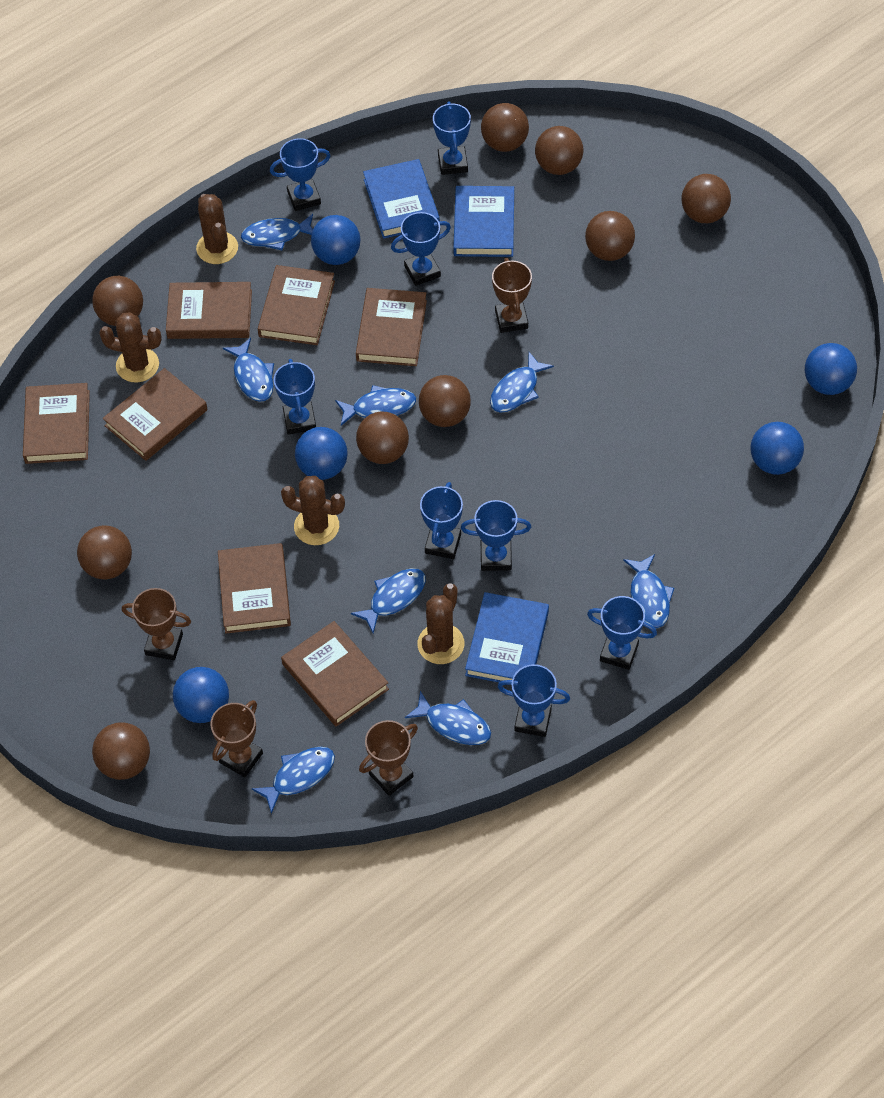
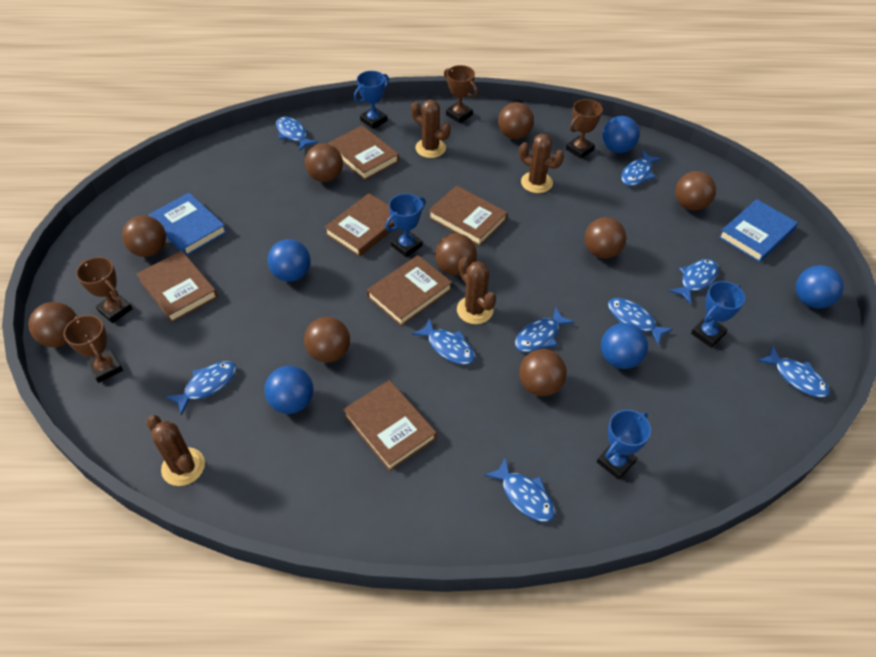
blue book: 3 -> 2
blue fish: 8 -> 9
blue trophy: 8 -> 4
brown book: 7 -> 6

